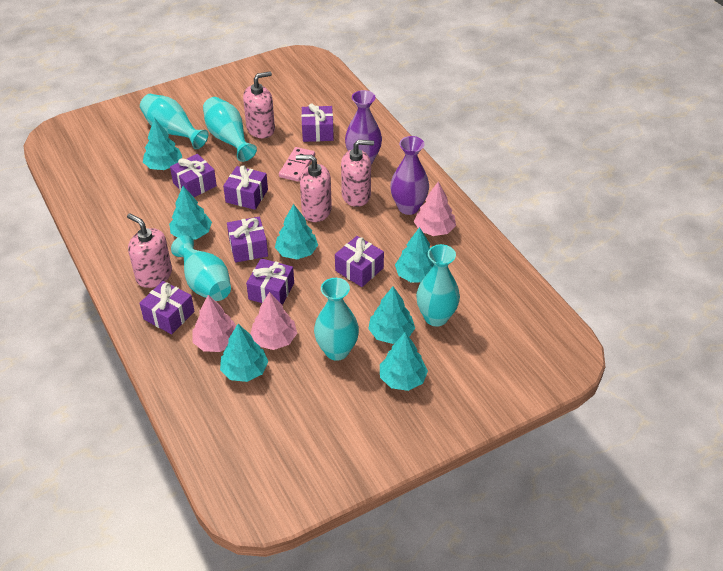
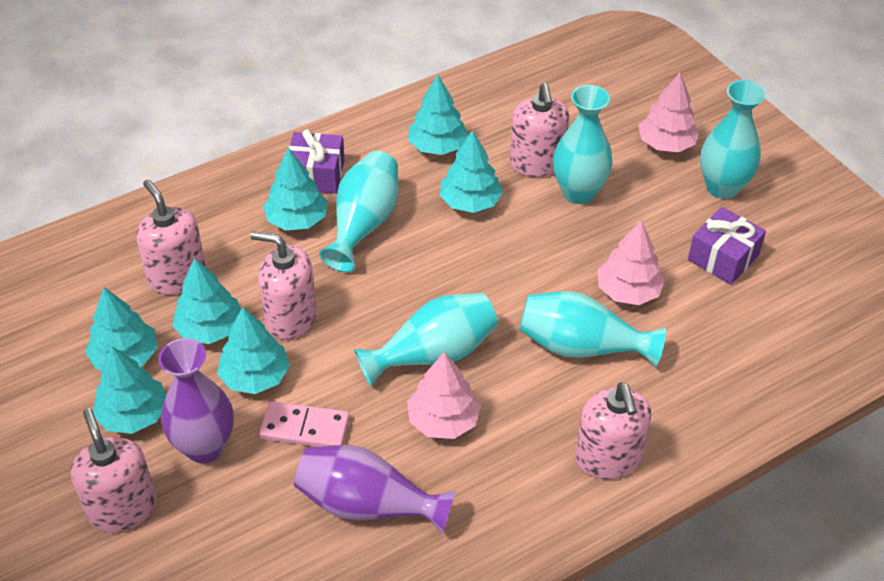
pink soap dispenser: 4 -> 5
purple gift: 7 -> 2

